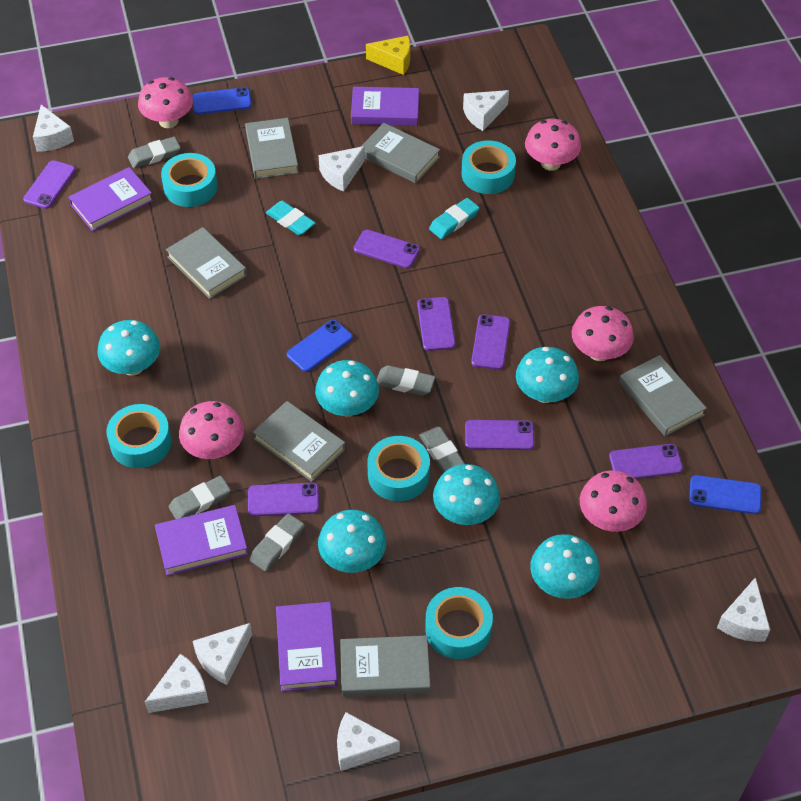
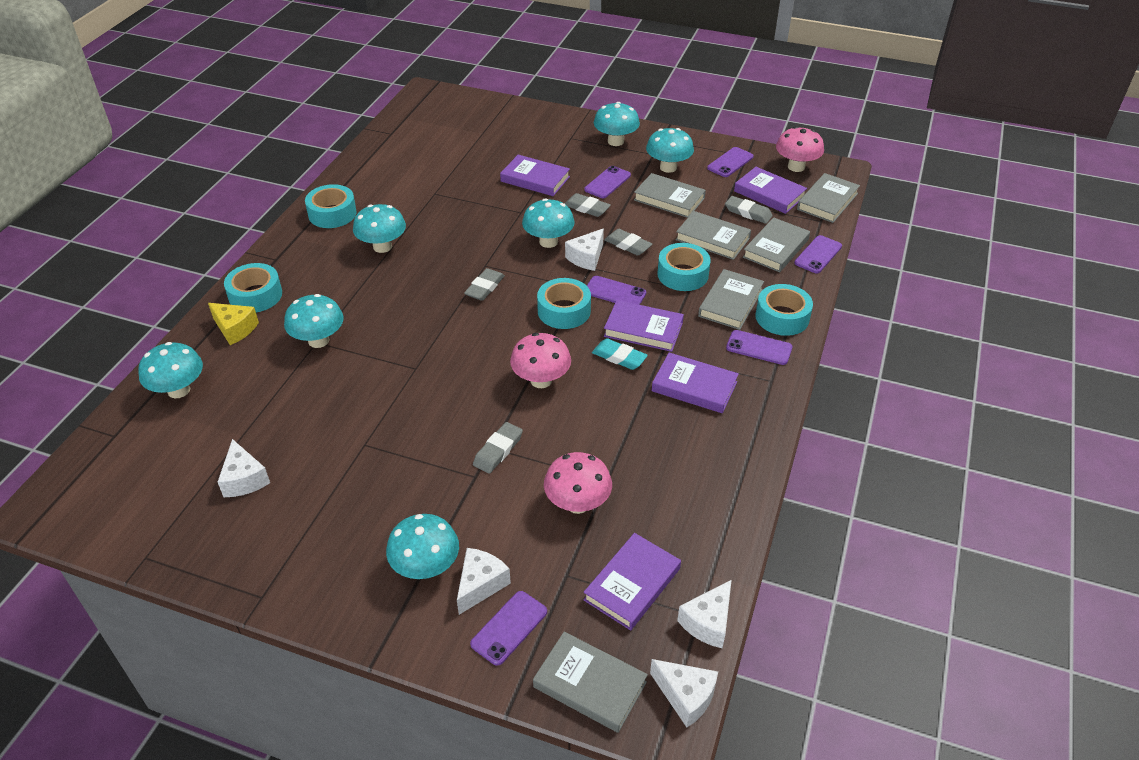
blue phone: 3 -> 0
pink mushroom: 5 -> 3
purple book: 4 -> 5
purple phone: 7 -> 6
turquoise eraser: 2 -> 1
turquoise mushroom: 6 -> 7
white cheese: 7 -> 5

